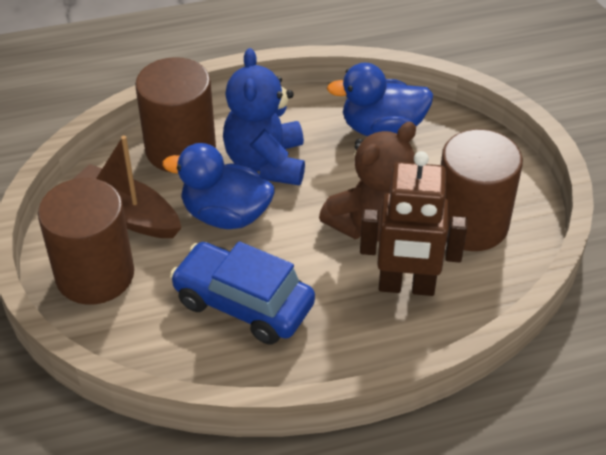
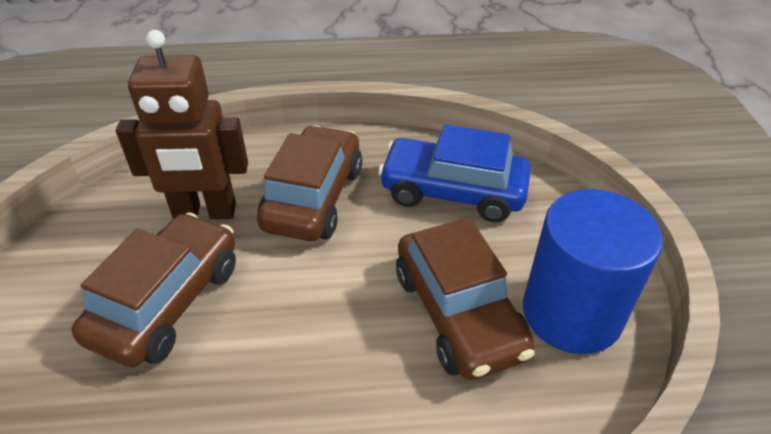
blue cylinder: 0 -> 1
blue duck: 2 -> 0
blue teddy bear: 1 -> 0
brown boat: 1 -> 0
brown car: 0 -> 3
brown cylinder: 3 -> 0
brown teddy bear: 1 -> 0

